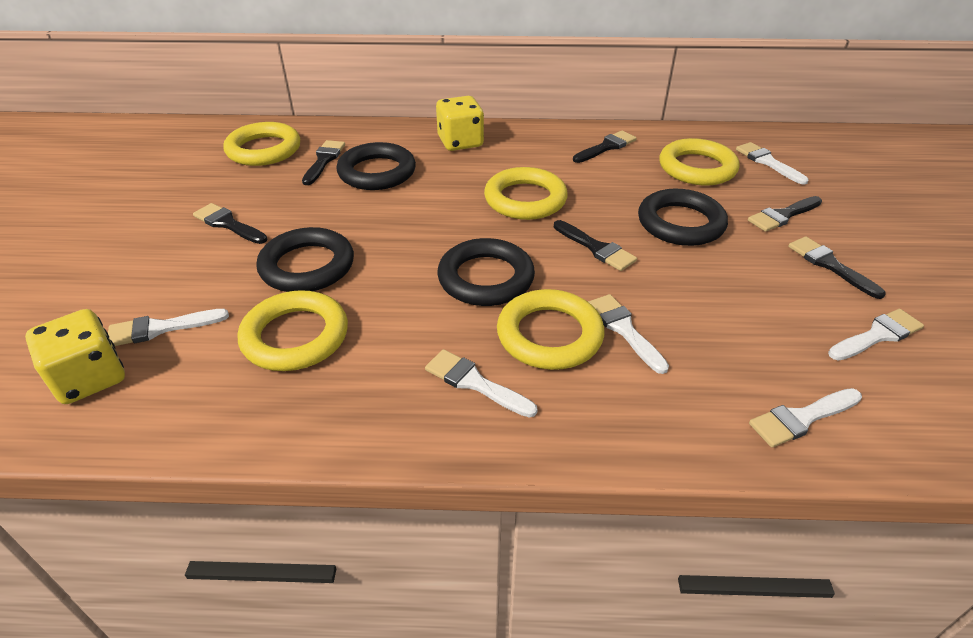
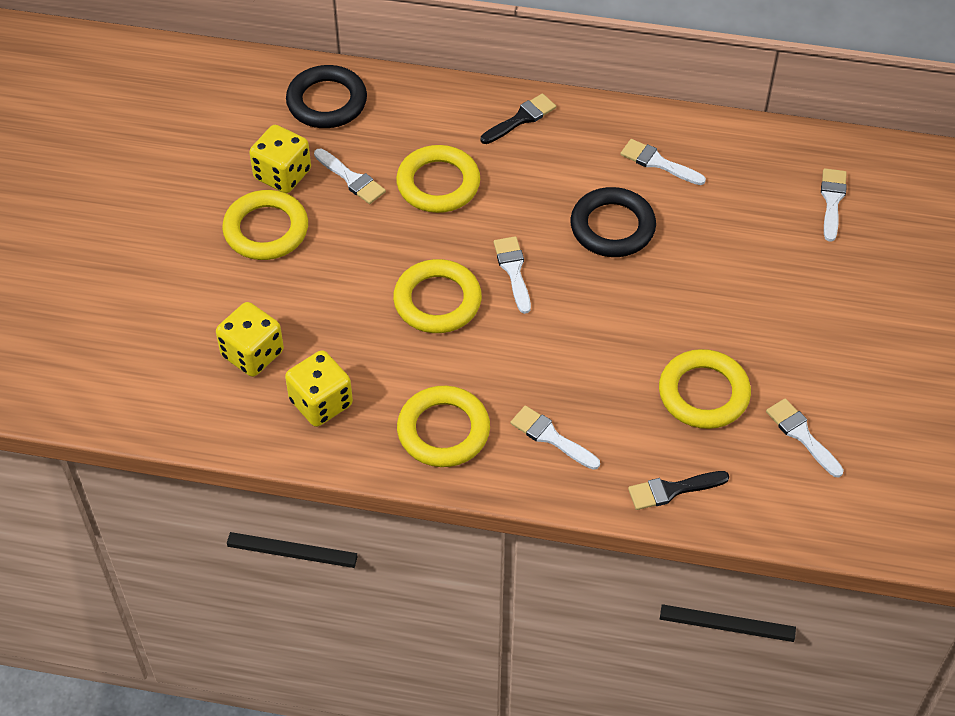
black brush: 6 -> 2
black ring: 4 -> 2
yellow dice: 2 -> 3

